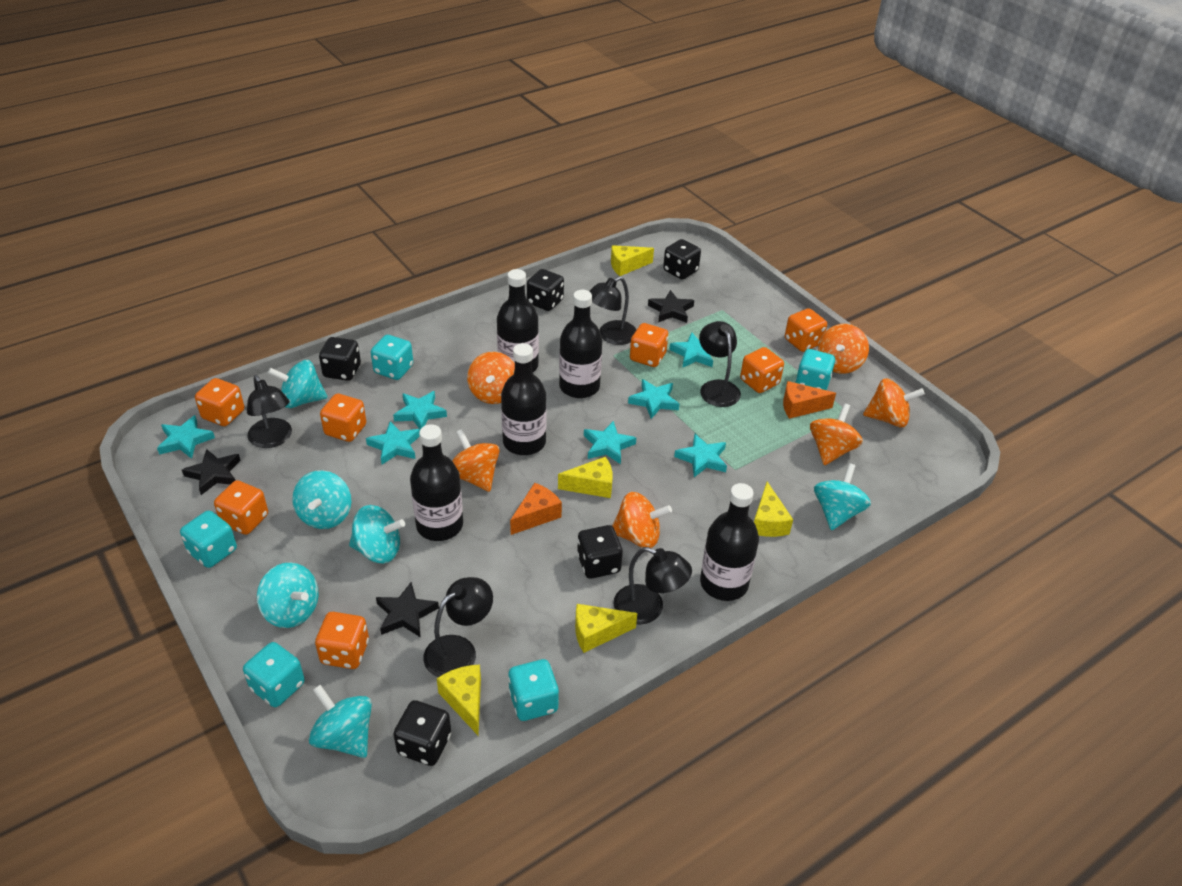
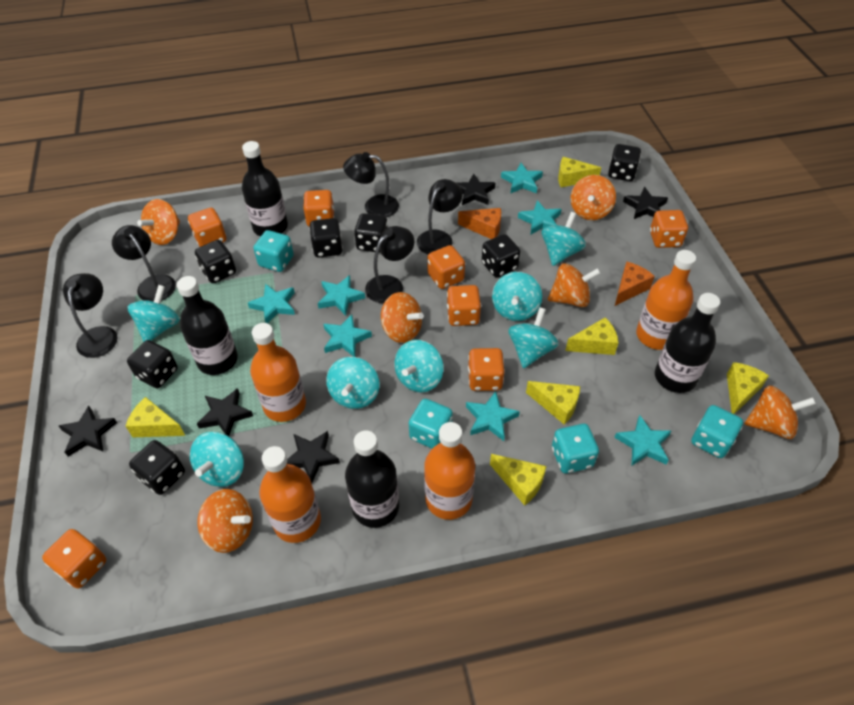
black bottle: 5 -> 4
black dice: 5 -> 7
black star: 3 -> 5
orange bottle: 0 -> 4
turquoise dice: 5 -> 4
turquoise spinning top: 6 -> 7
yellow cheese: 5 -> 6

